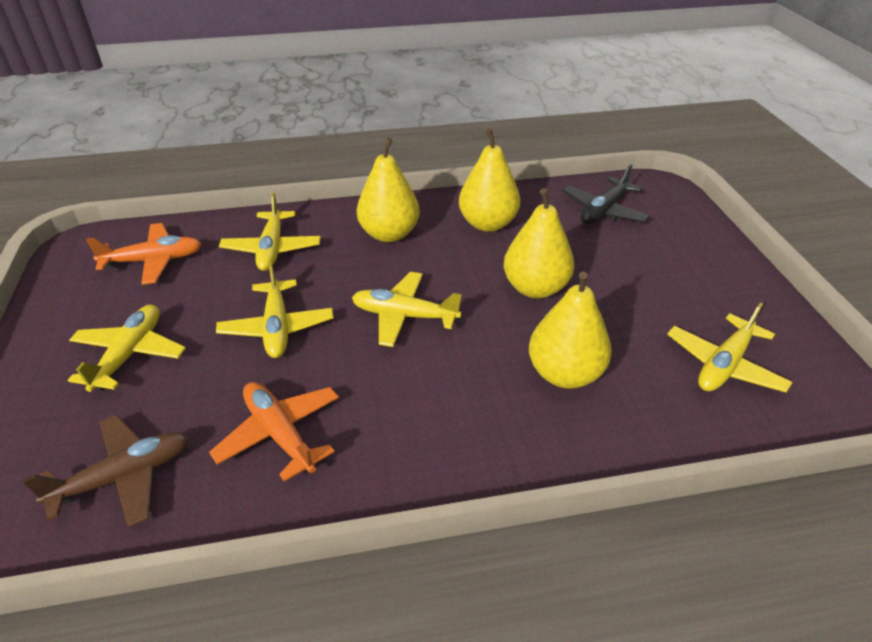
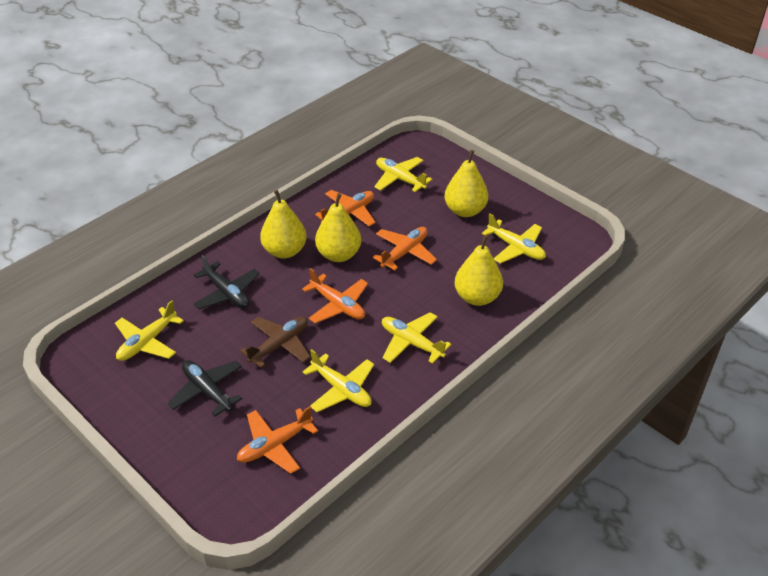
black plane: 1 -> 2
orange plane: 2 -> 4

